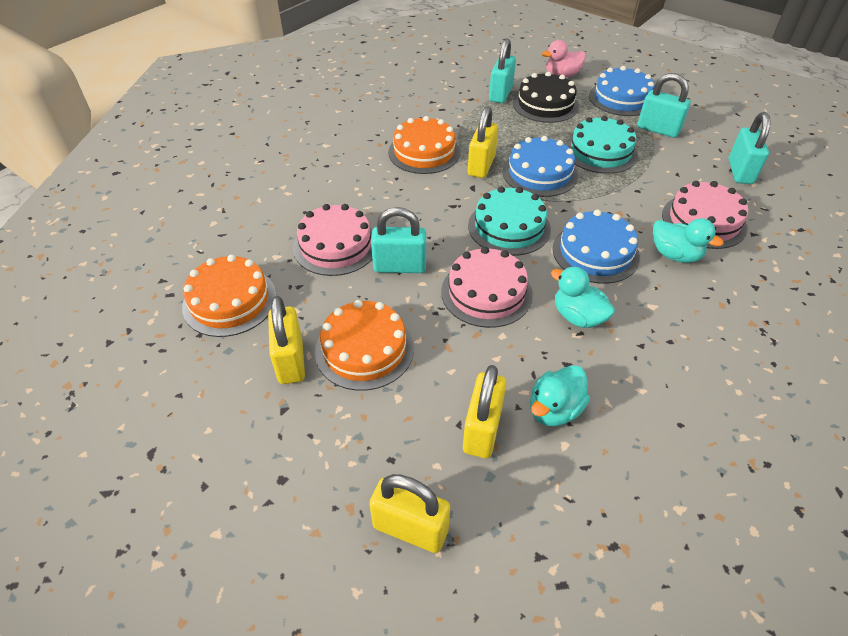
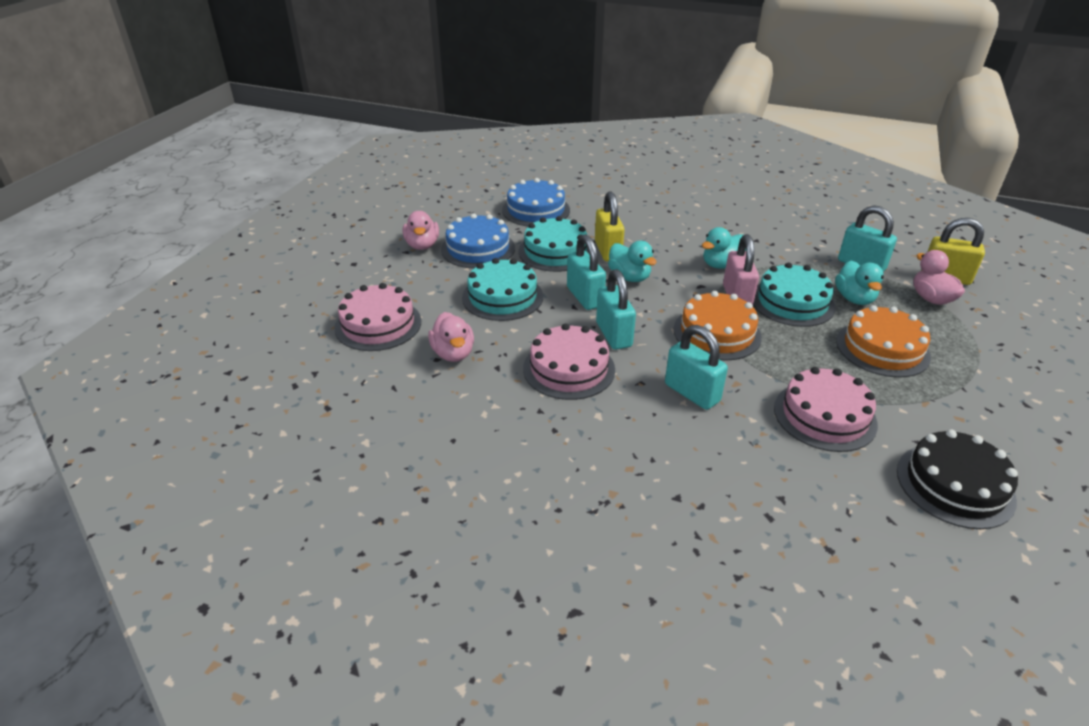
blue cake: 3 -> 2
orange cake: 3 -> 2
pink duck: 1 -> 3
pink padlock: 0 -> 1
turquoise cake: 2 -> 3
yellow padlock: 4 -> 2

